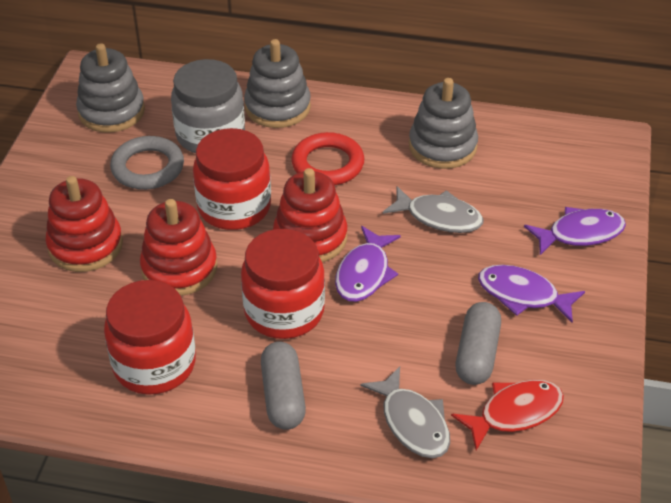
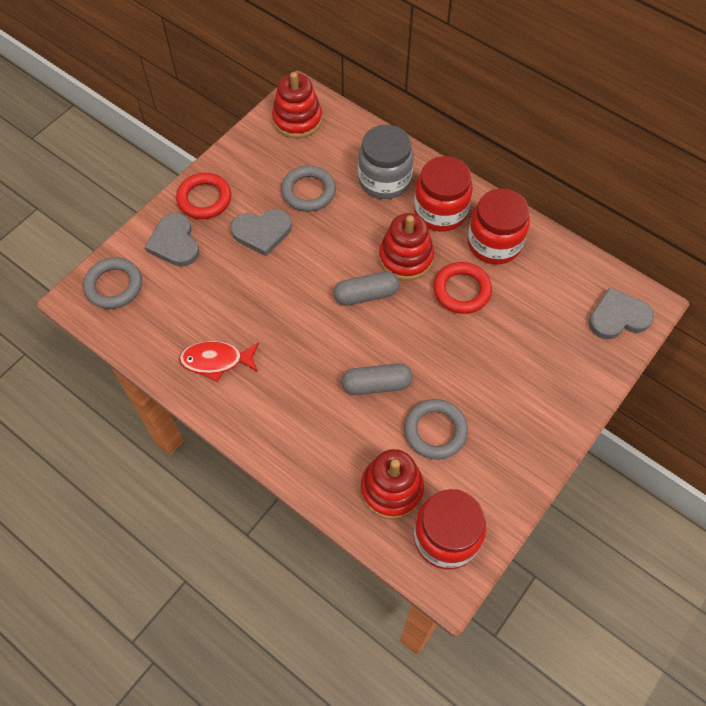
grey fish: 2 -> 0
grey heart: 0 -> 3
grey ring: 1 -> 3
grey stacking toy: 3 -> 0
purple fish: 3 -> 0
red ring: 1 -> 2

